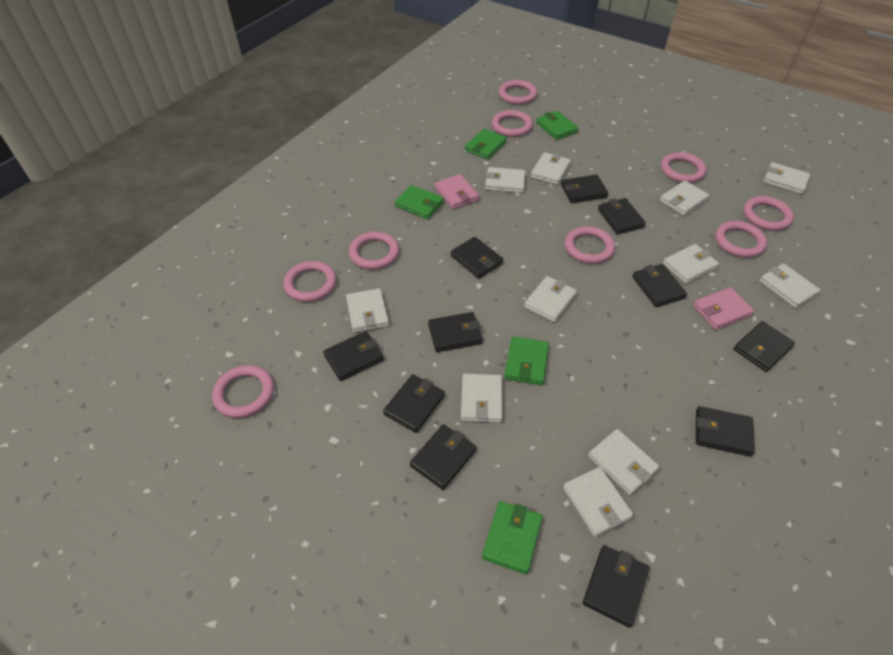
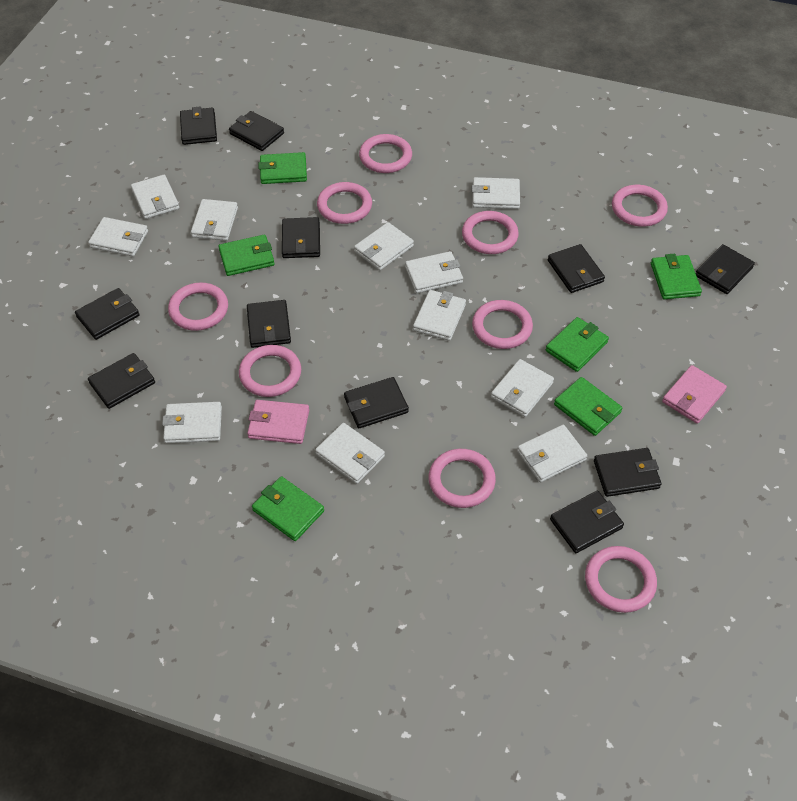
green wallet: 5 -> 6

